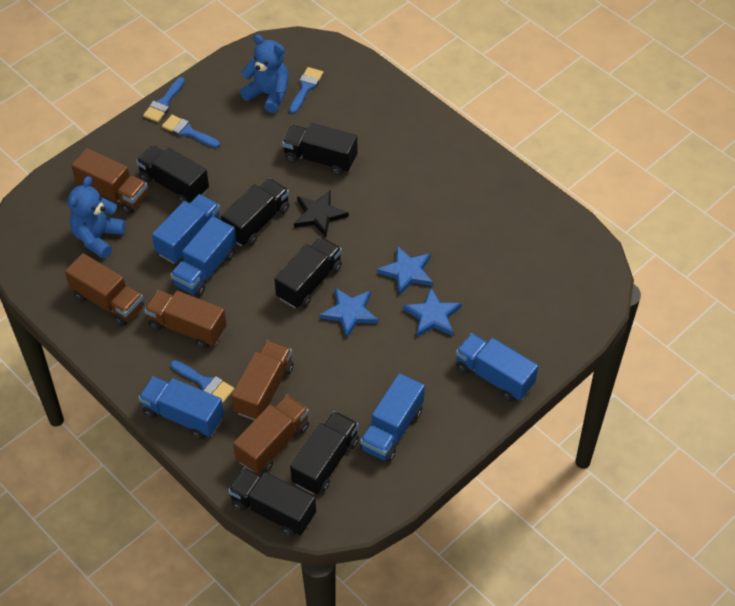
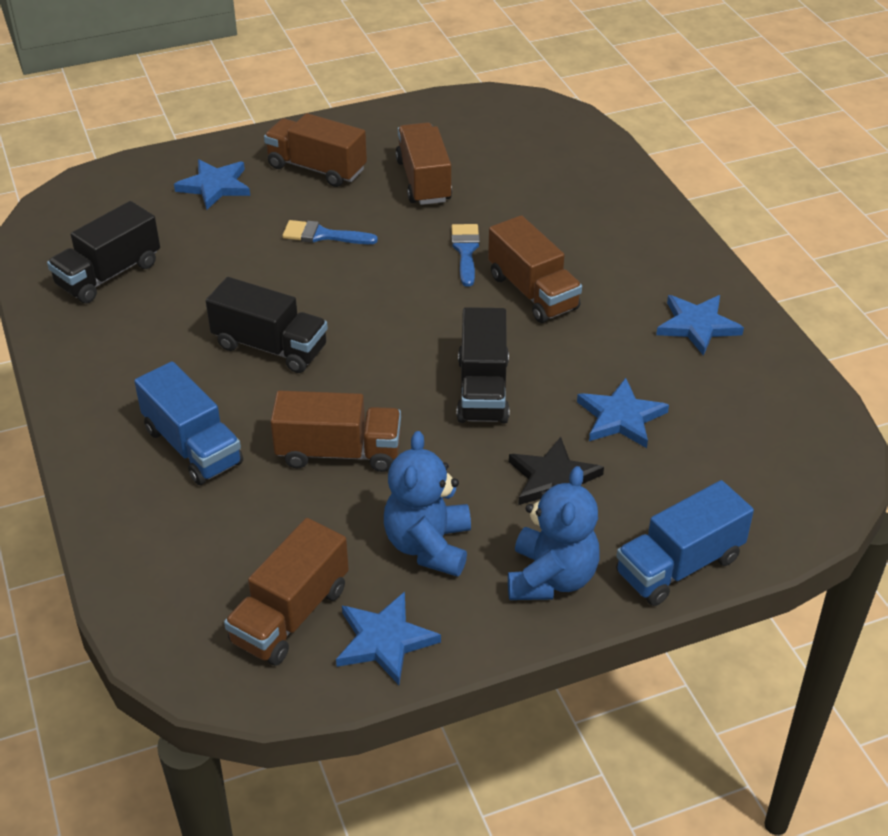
black truck: 6 -> 3
blue brush: 4 -> 2
blue star: 3 -> 4
blue truck: 5 -> 2

